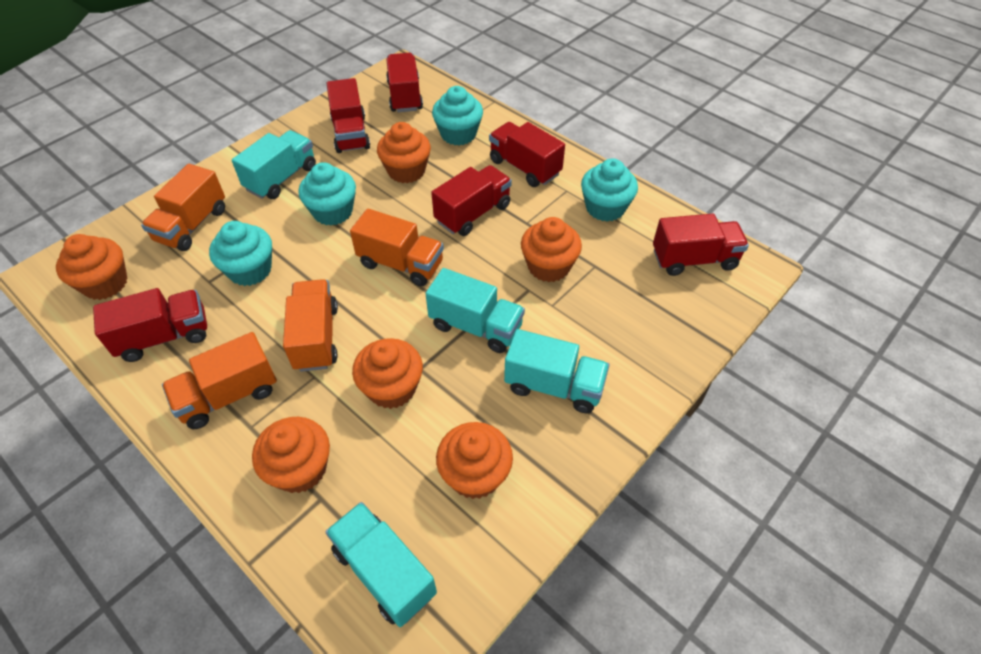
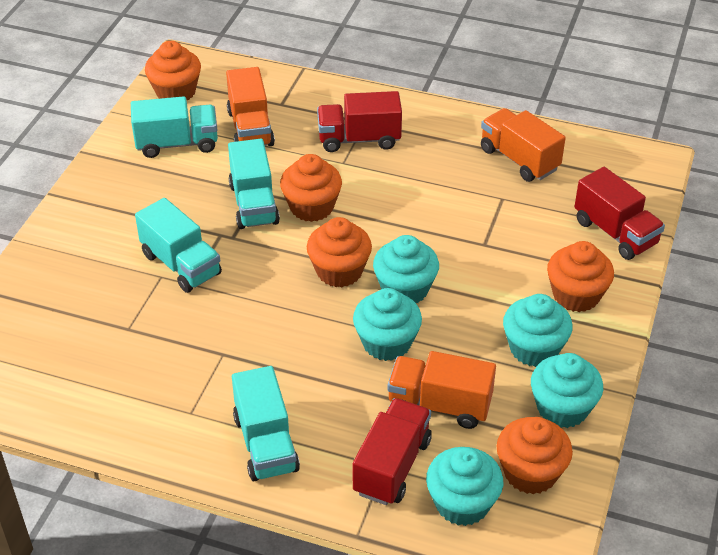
orange cupcake: 6 -> 5
orange truck: 4 -> 3
red truck: 6 -> 3
turquoise cupcake: 4 -> 5

